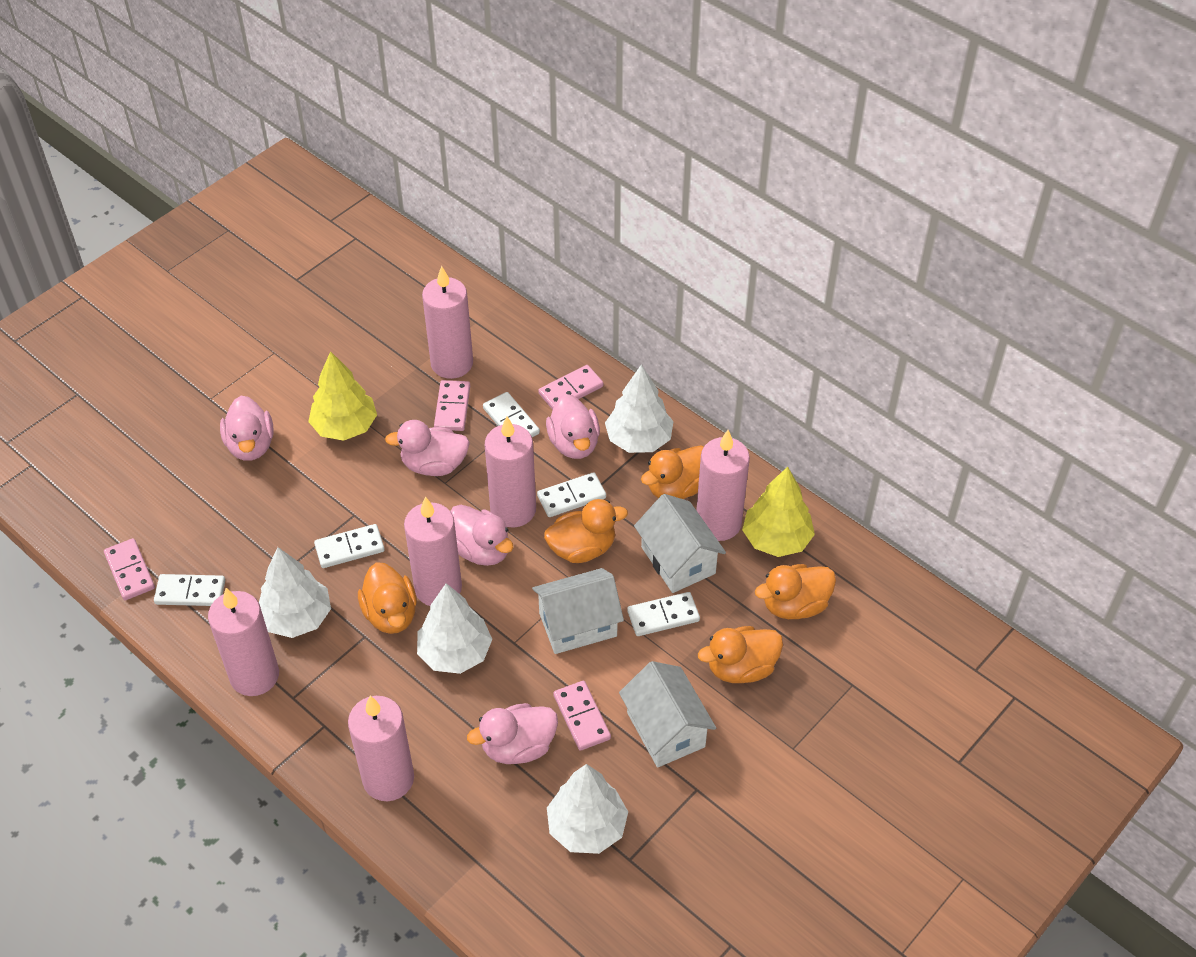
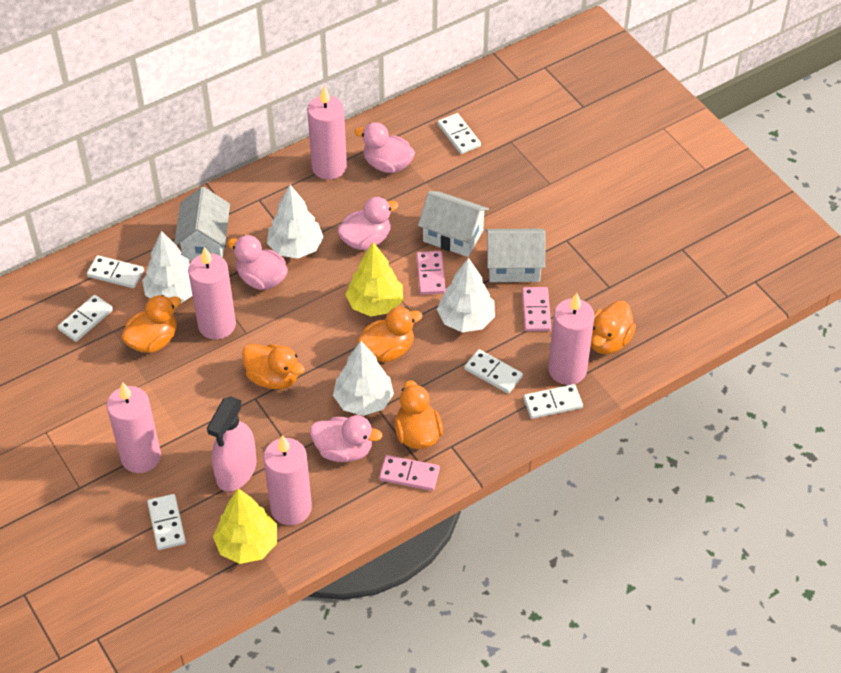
pink candle: 6 -> 5
pink domino: 4 -> 3
pink duck: 5 -> 4
pink spray bottle: 0 -> 1
white domino: 5 -> 6

